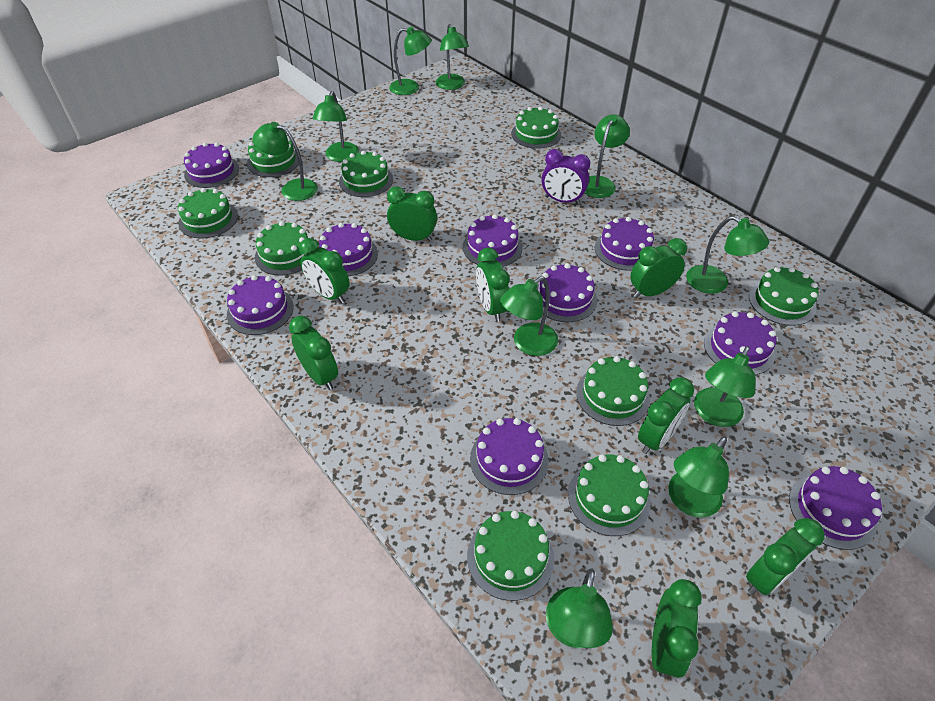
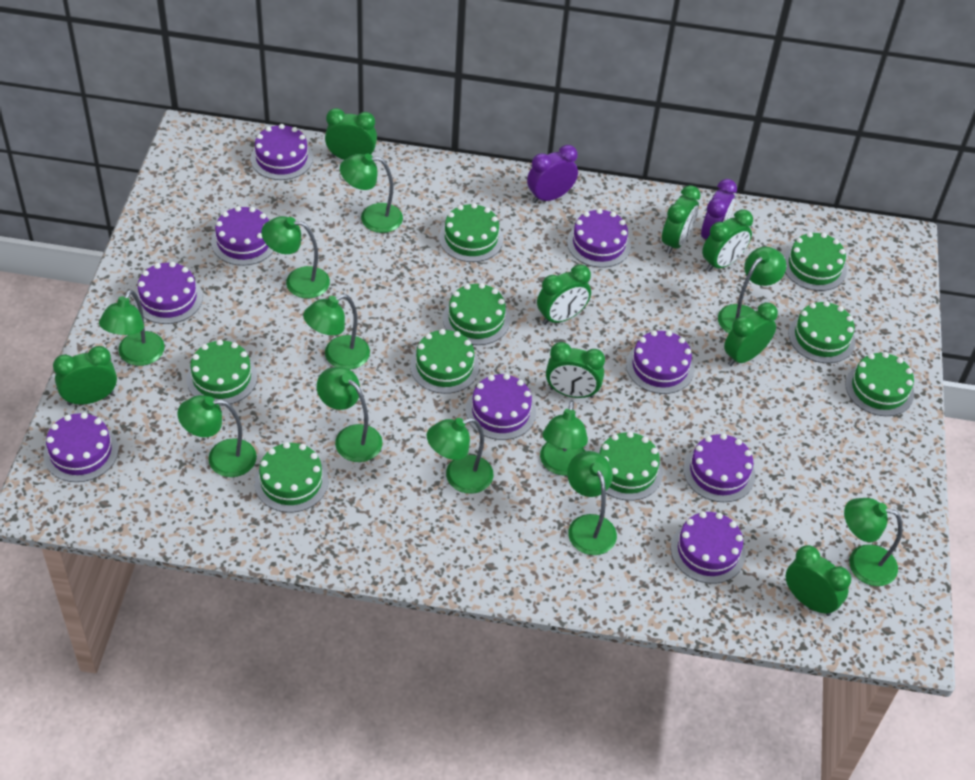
green lamp: 10 -> 11
purple clock: 1 -> 2

